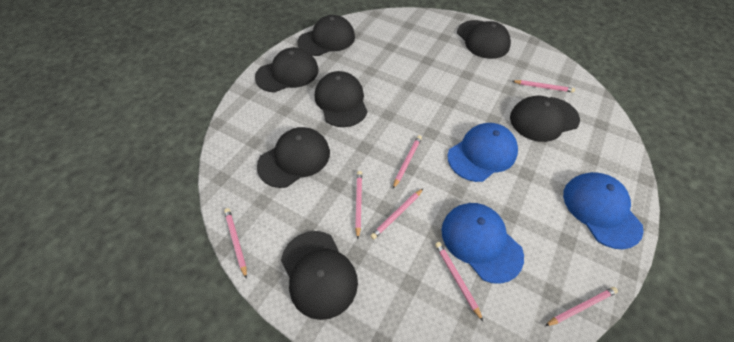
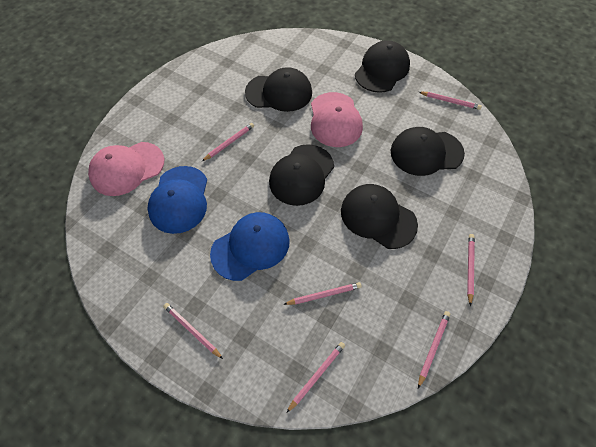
black cap: 7 -> 5
blue cap: 3 -> 2
pink cap: 0 -> 2

